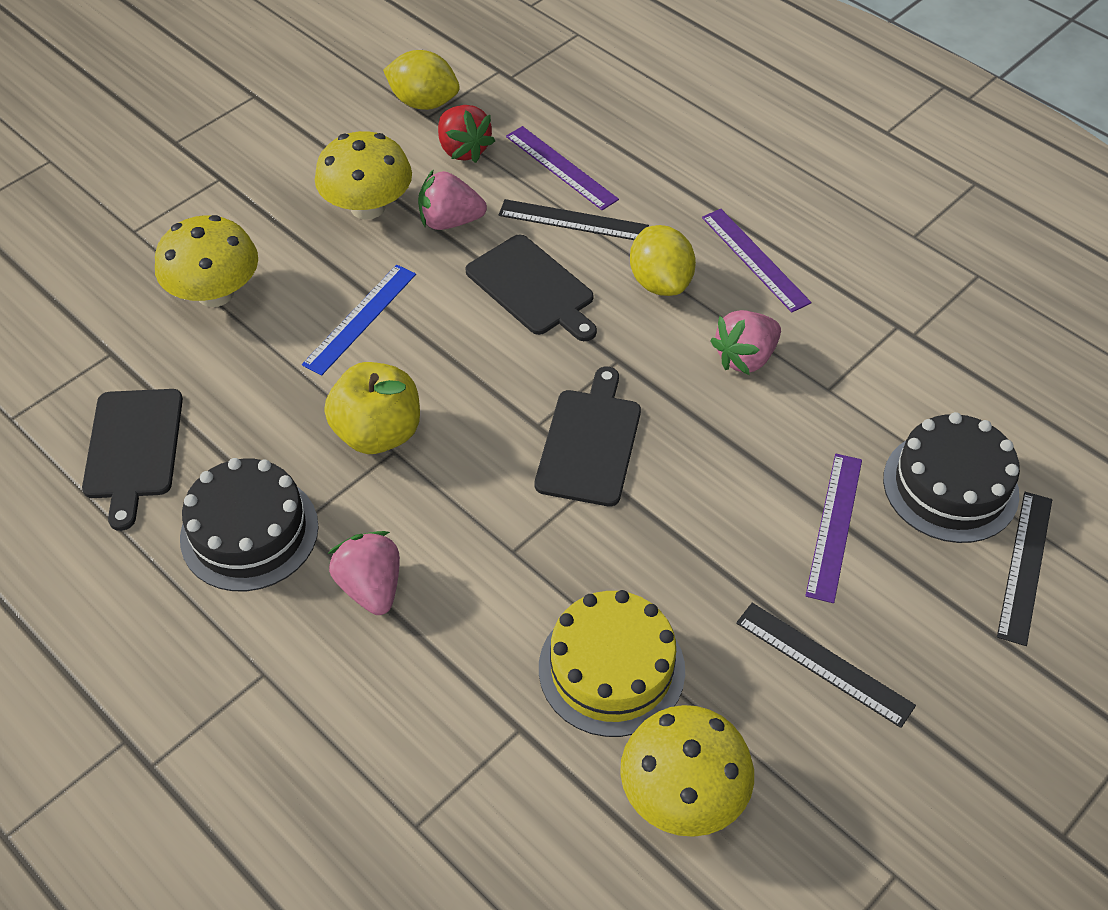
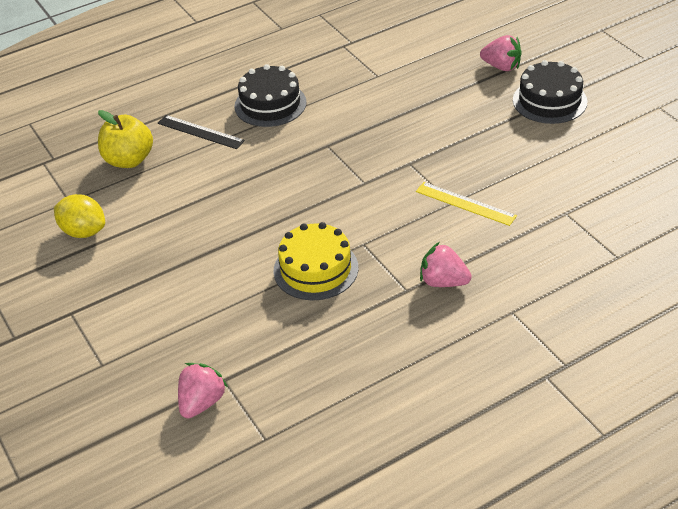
black cutting board: 3 -> 0
black ruler: 3 -> 1
blue ruler: 1 -> 0
purple ruler: 3 -> 0
red strawberry: 1 -> 0
yellow lemon: 2 -> 1
yellow mushroom: 3 -> 0
yellow ruler: 0 -> 1

